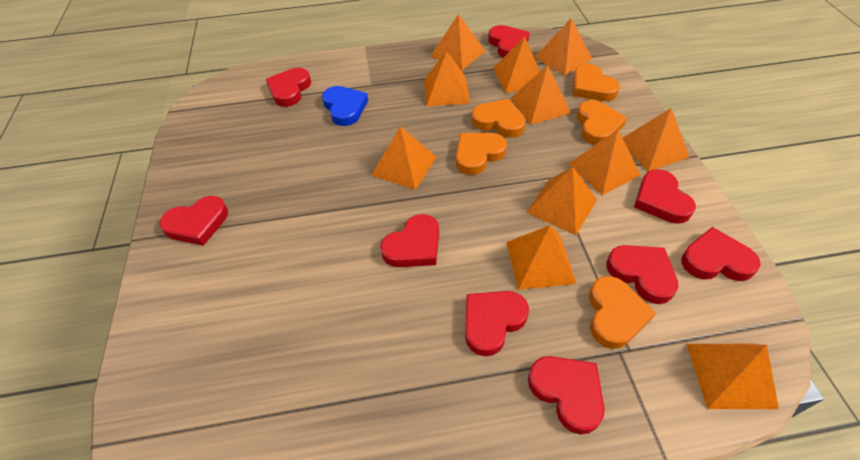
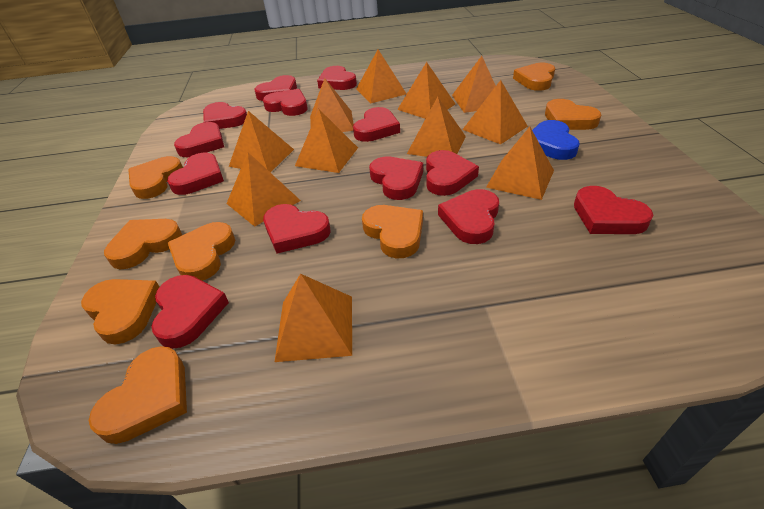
orange heart: 5 -> 8
red heart: 9 -> 13

